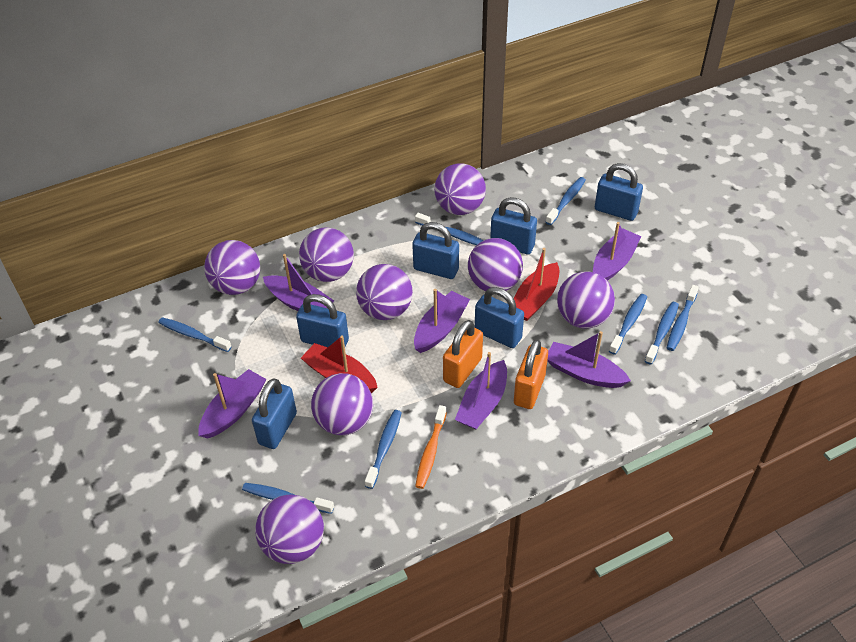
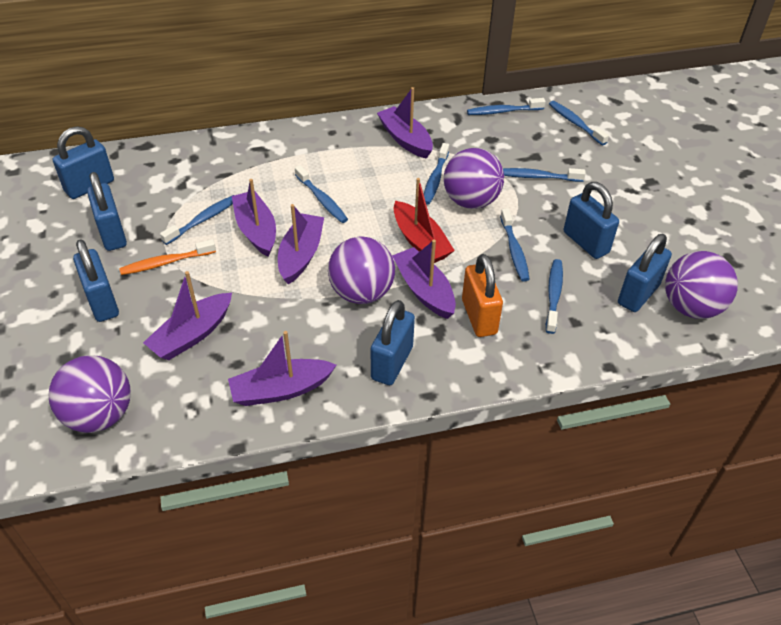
orange padlock: 2 -> 1
purple ball: 8 -> 4
red boat: 2 -> 1

